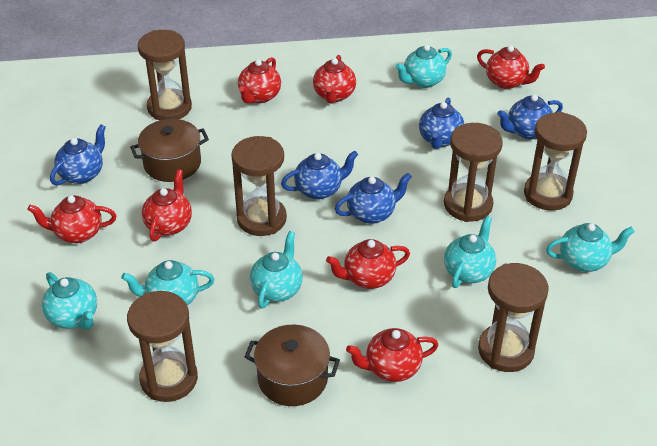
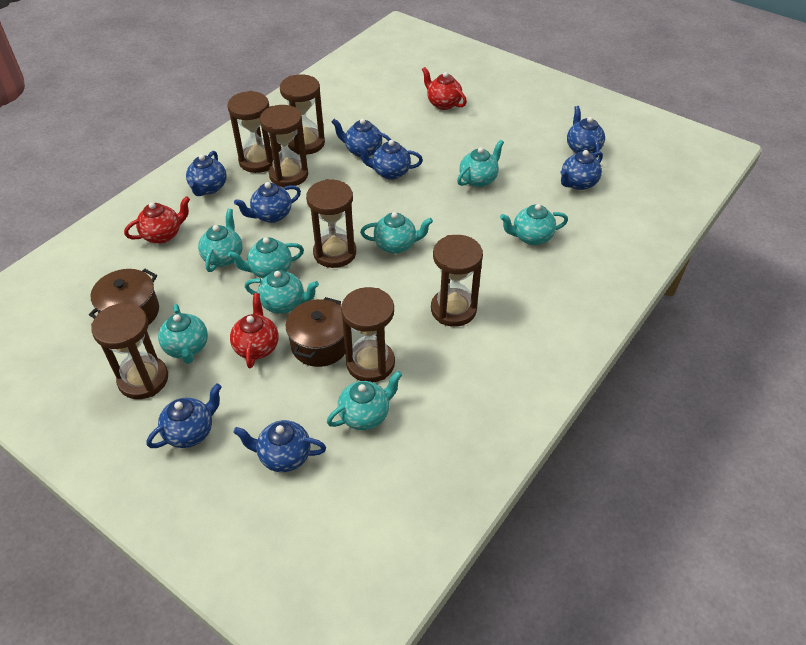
blue teapot: 5 -> 8
brown hourglass: 6 -> 7
red teapot: 7 -> 3
turquoise teapot: 6 -> 8

